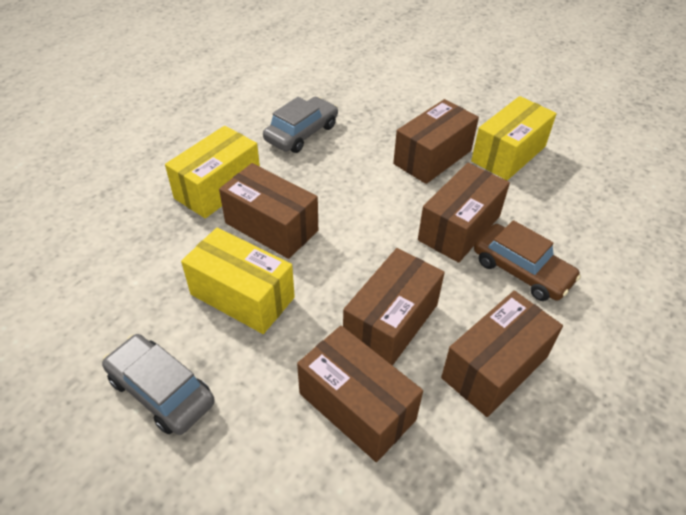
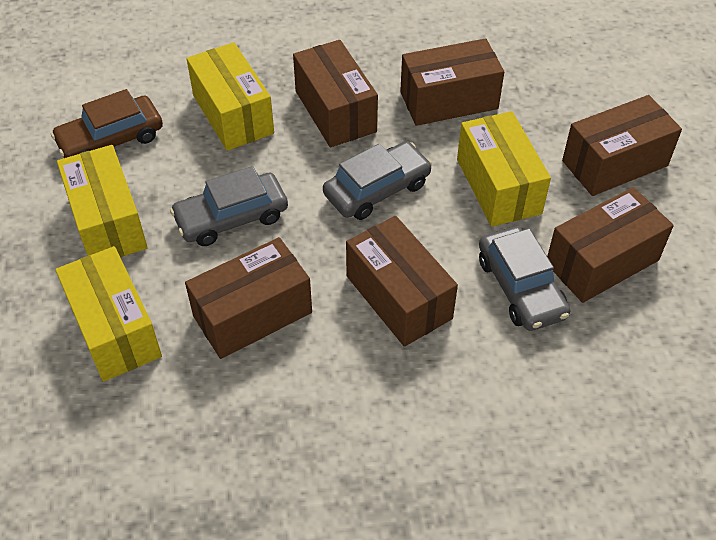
grey car: 2 -> 3
yellow box: 3 -> 4

